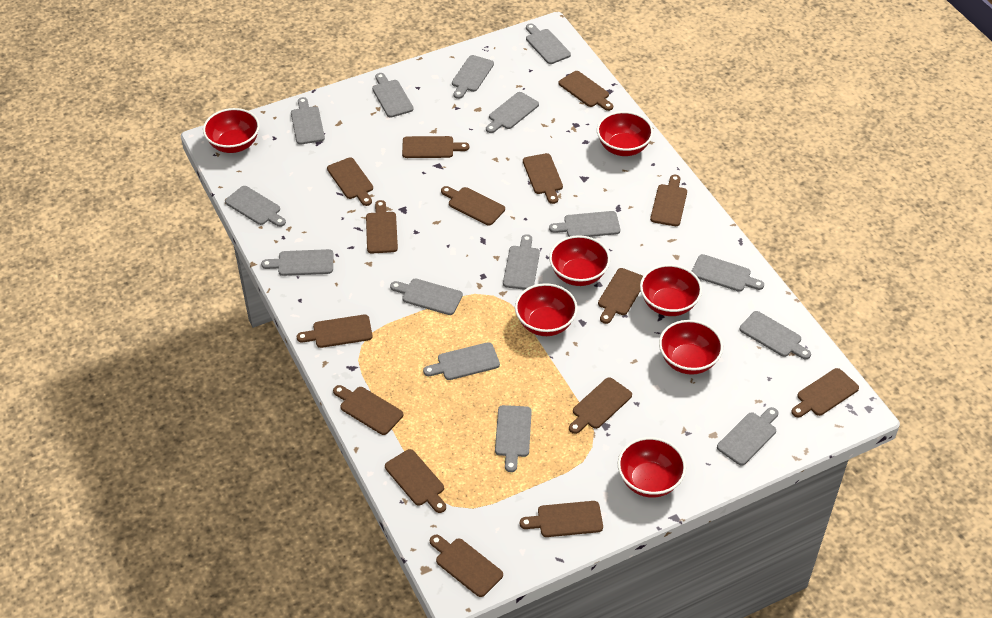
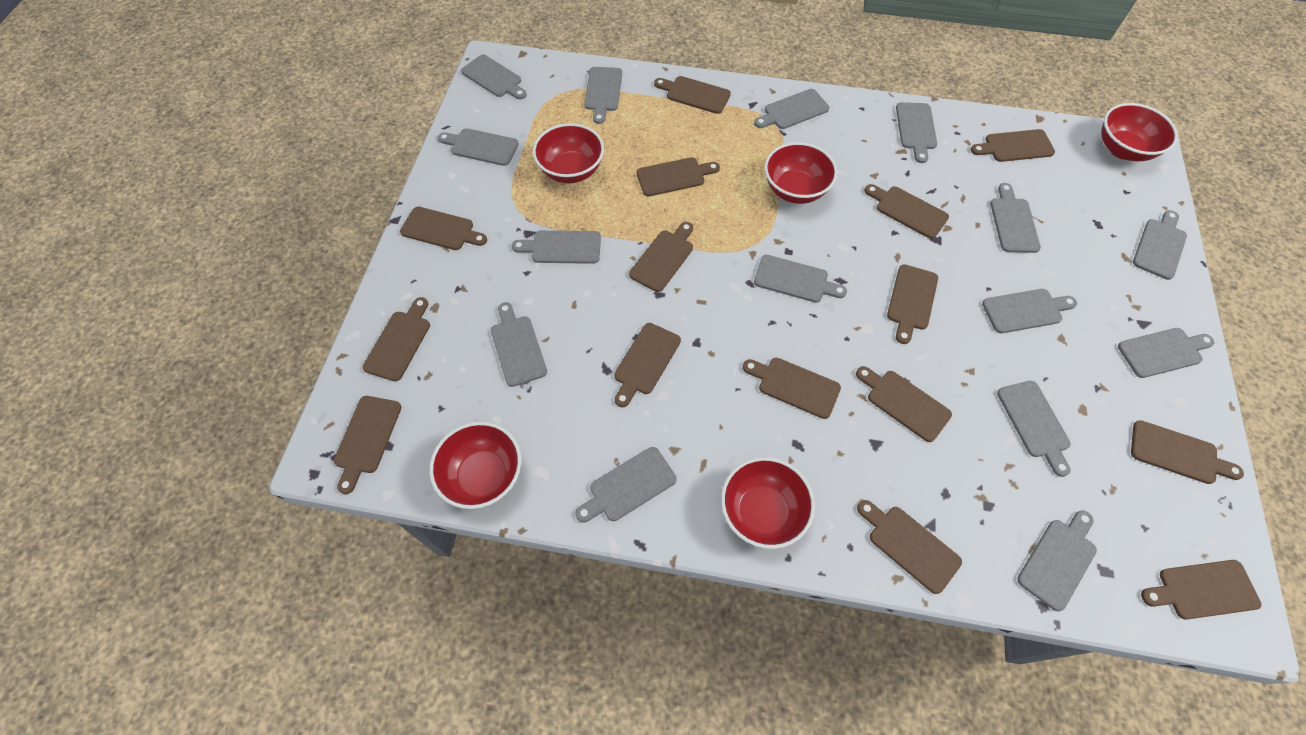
red bowl: 7 -> 5

